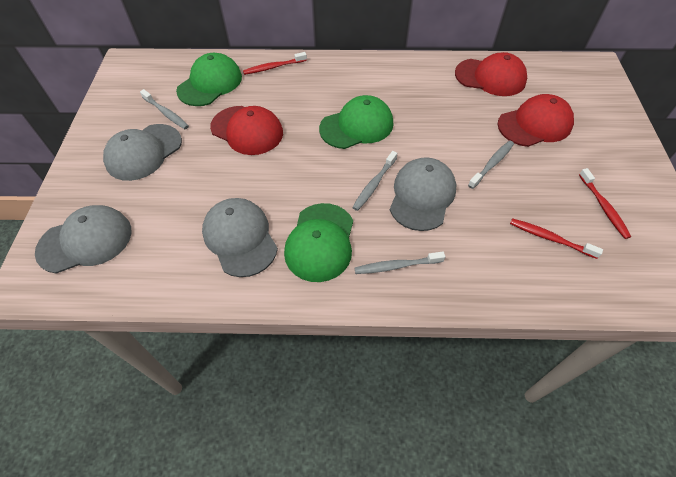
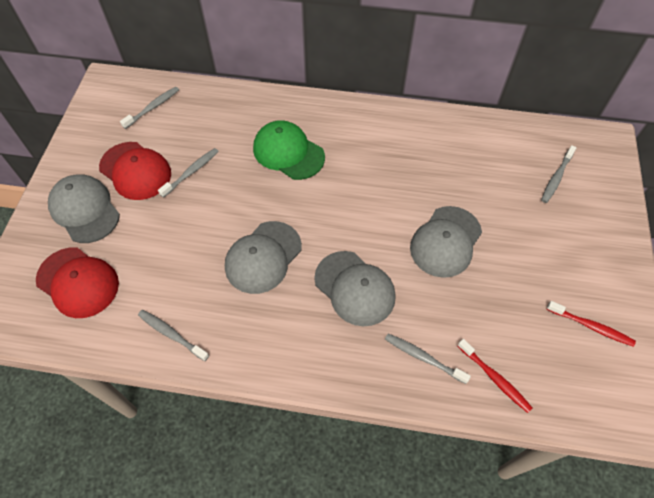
green cap: 3 -> 1
grey toothbrush: 4 -> 5
red cap: 3 -> 2
red toothbrush: 3 -> 2

